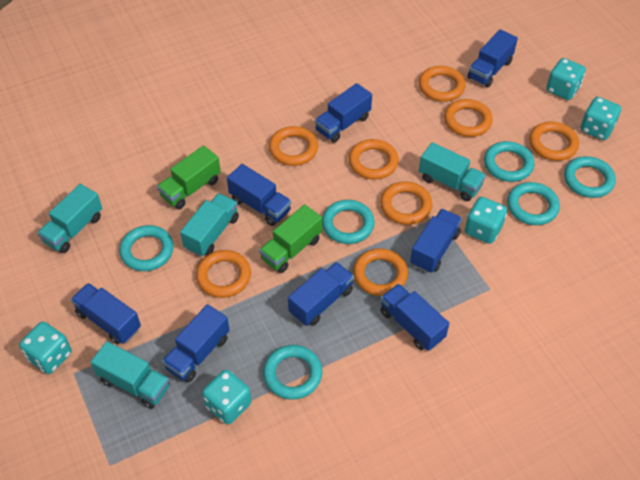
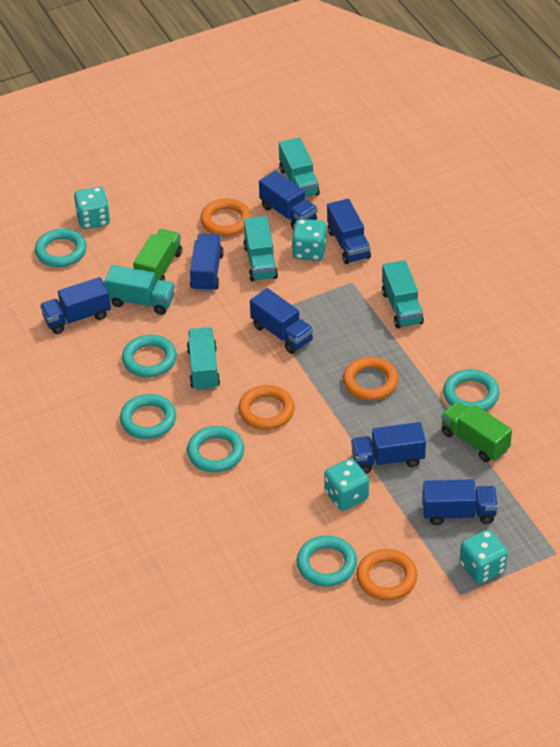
blue truck: 8 -> 7
orange ring: 8 -> 4
turquoise dice: 5 -> 4
turquoise truck: 4 -> 5

